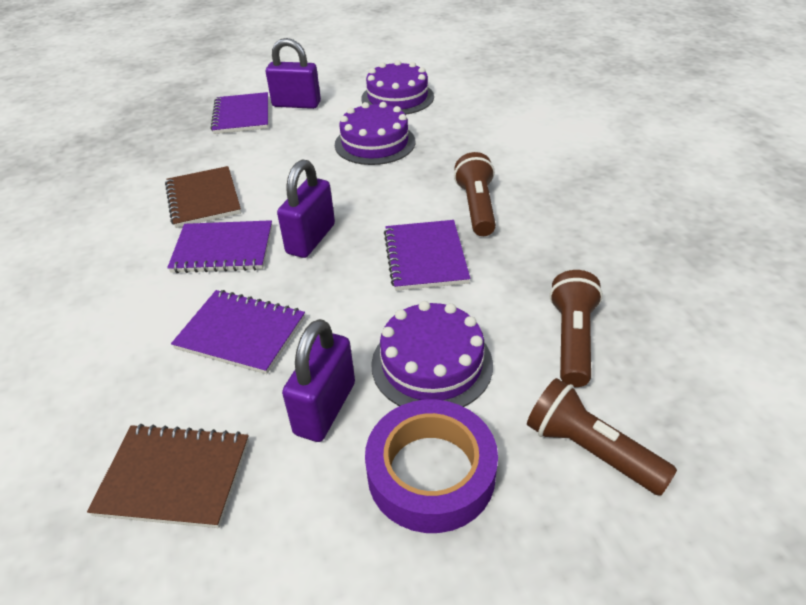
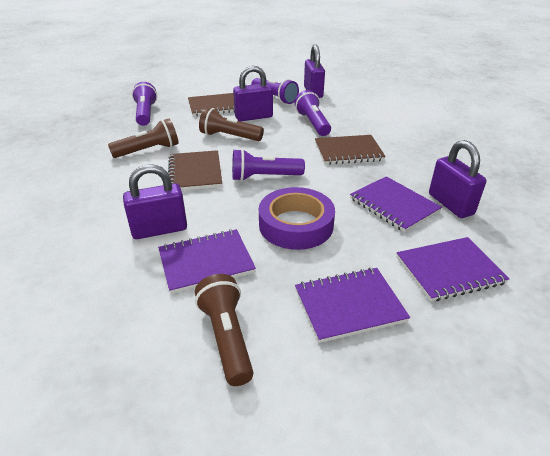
brown notebook: 2 -> 3
purple cake: 3 -> 0
purple flashlight: 0 -> 4
purple padlock: 3 -> 4

